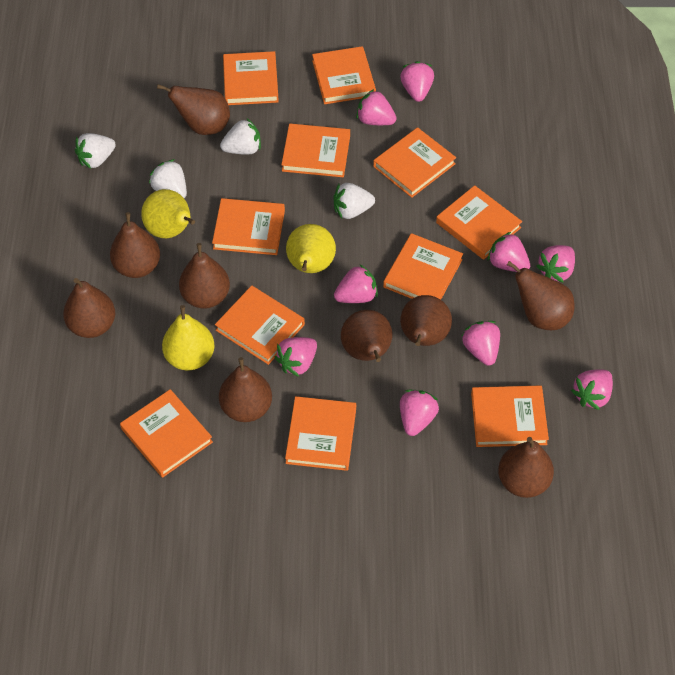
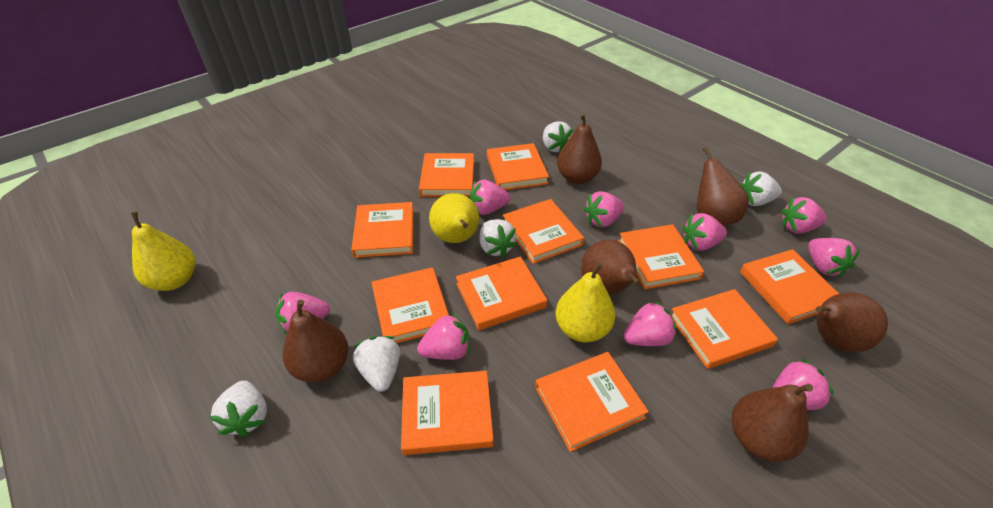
brown pear: 9 -> 6
white strawberry: 4 -> 5

